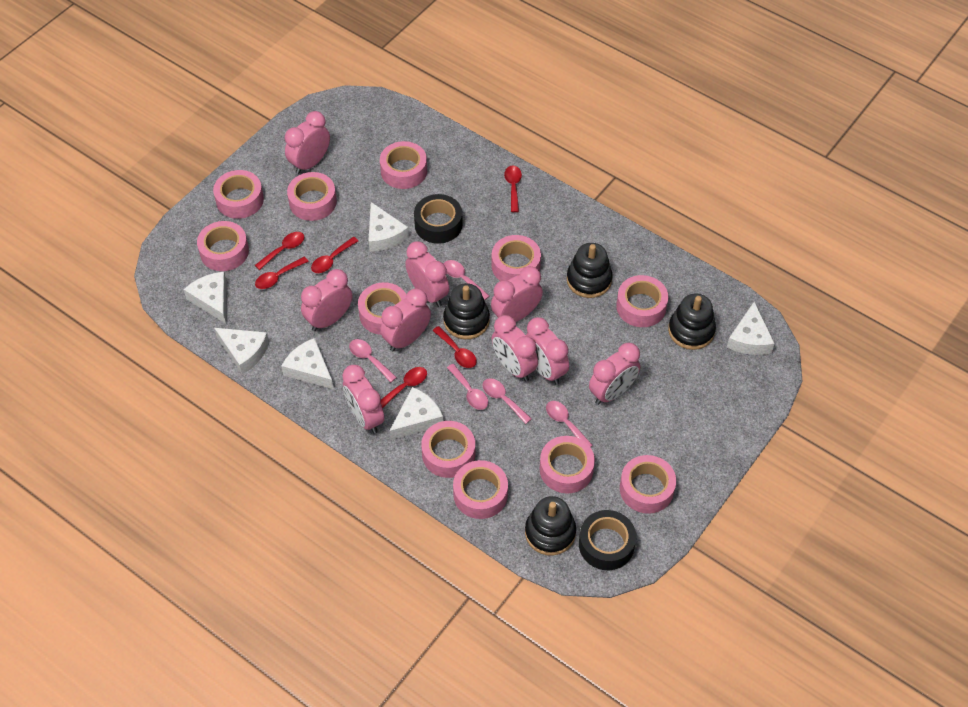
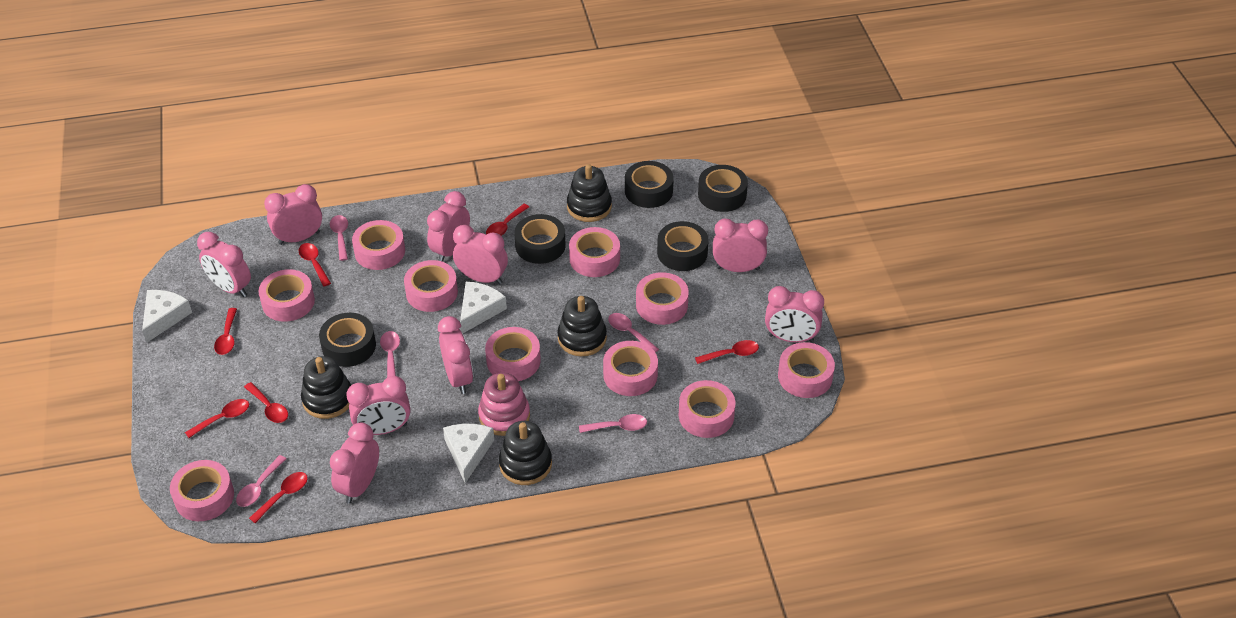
black tape: 2 -> 5
pink stacking toy: 0 -> 1
pink tape: 11 -> 10
red spoon: 6 -> 7
white cheese: 6 -> 3

